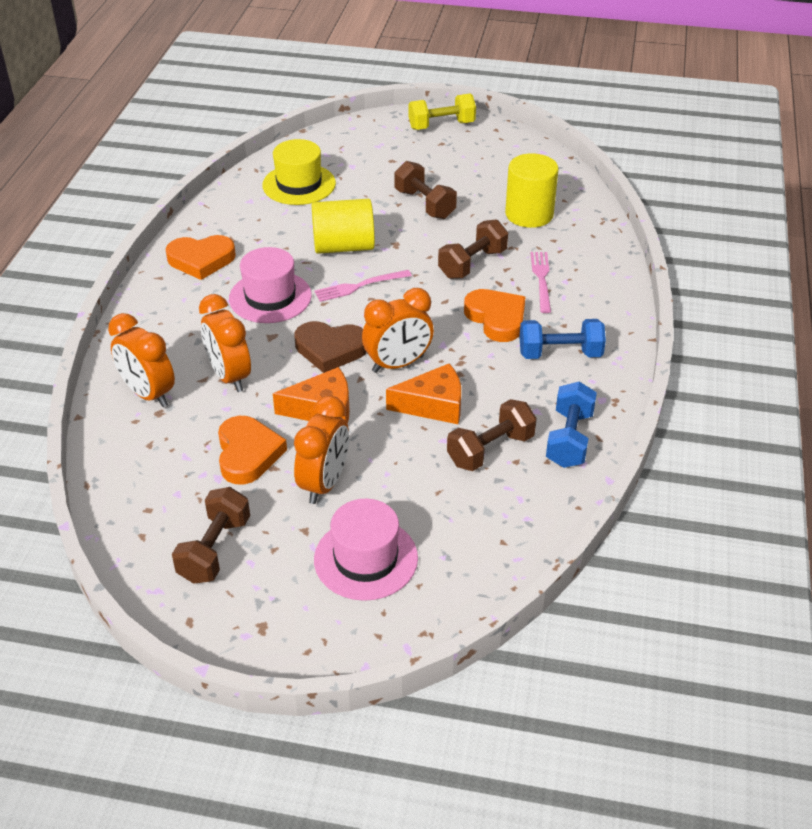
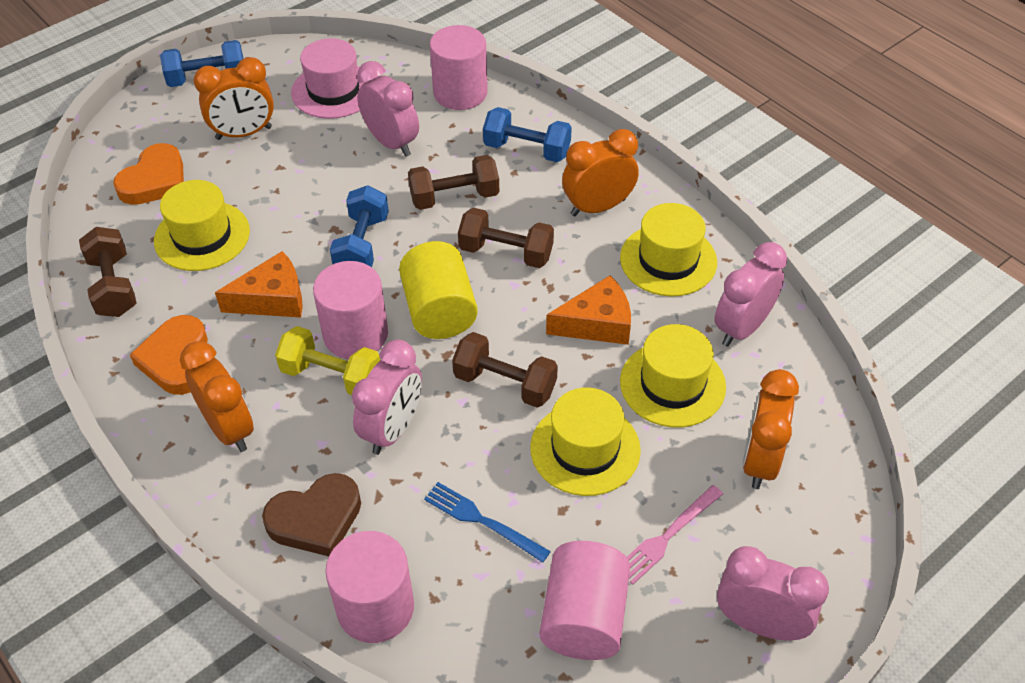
blue dumbbell: 2 -> 3
blue fork: 0 -> 1
orange heart: 3 -> 2
pink clock: 0 -> 4
pink cylinder: 0 -> 4
pink fork: 2 -> 1
pink hat: 2 -> 1
yellow cylinder: 2 -> 1
yellow hat: 1 -> 4

